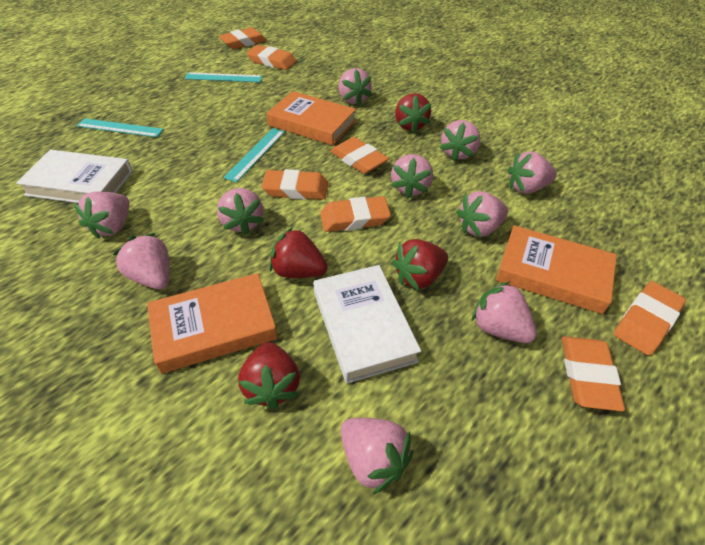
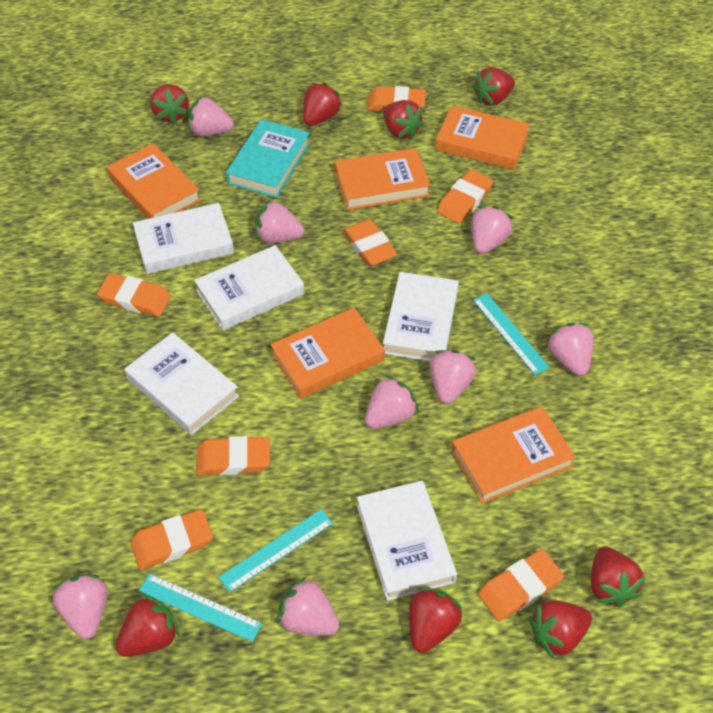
orange book: 3 -> 5
pink strawberry: 10 -> 8
red strawberry: 4 -> 8
turquoise book: 0 -> 1
white book: 2 -> 5

